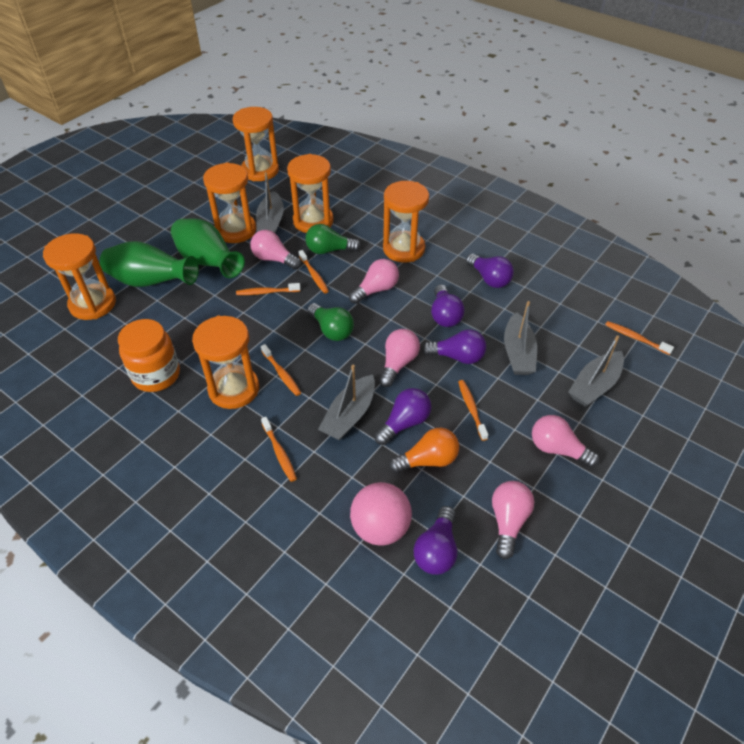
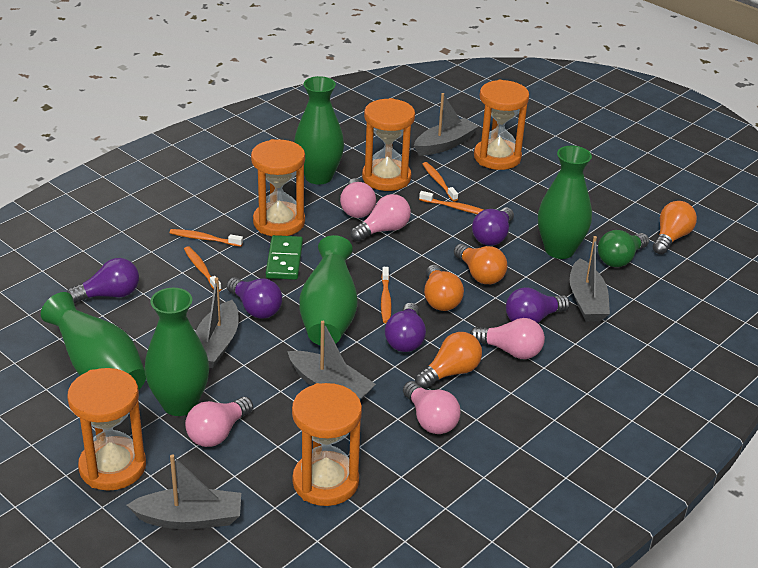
green domino: 0 -> 1
green light bulb: 2 -> 1
green vase: 2 -> 5
grey boat: 4 -> 5
orange hourglass: 6 -> 5
orange jar: 1 -> 0
orange light bulb: 1 -> 4
orange toothbrush: 6 -> 5
pink ball: 1 -> 0

